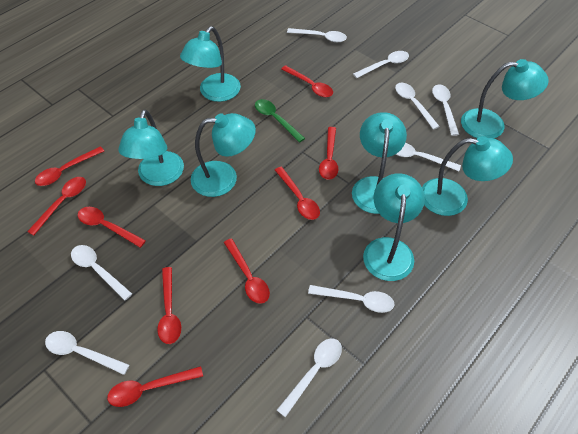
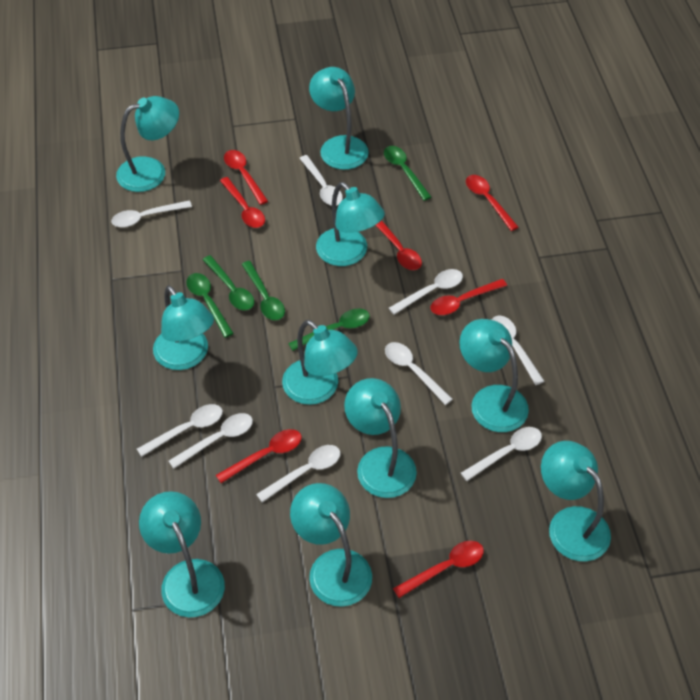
green spoon: 1 -> 5
red spoon: 9 -> 7
turquoise lamp: 7 -> 10

